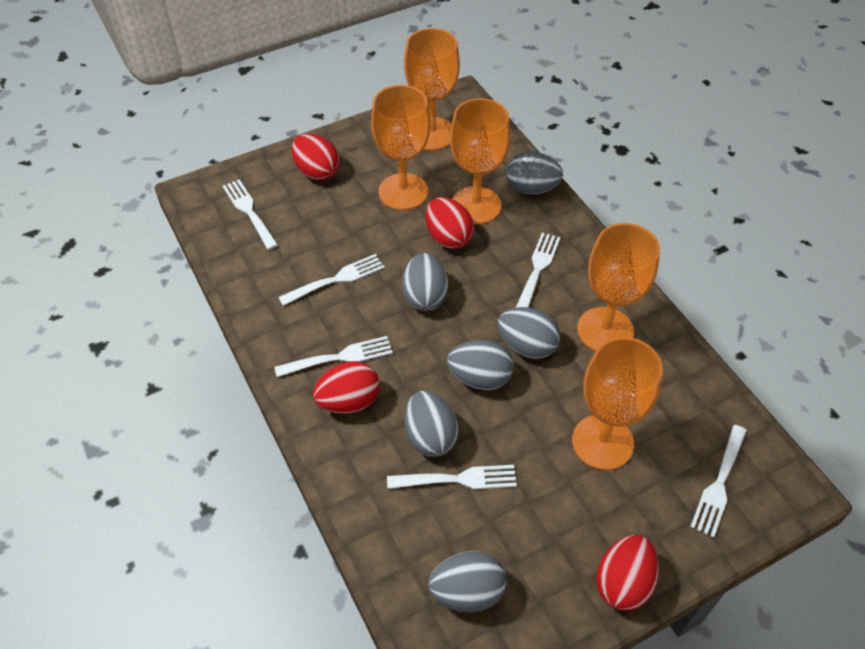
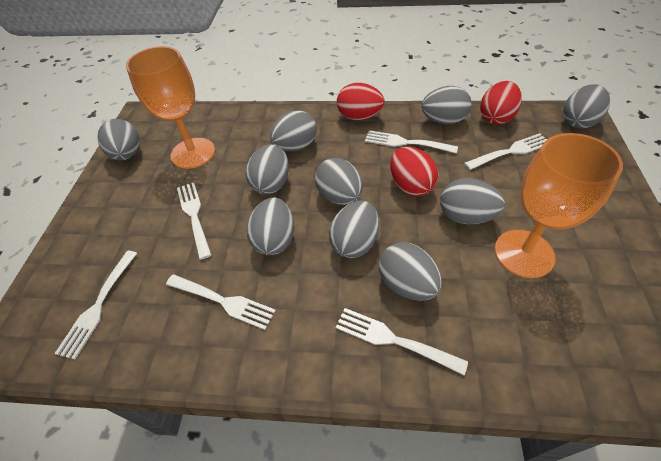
grey egg: 6 -> 10
orange goblet: 5 -> 2
red egg: 4 -> 3

